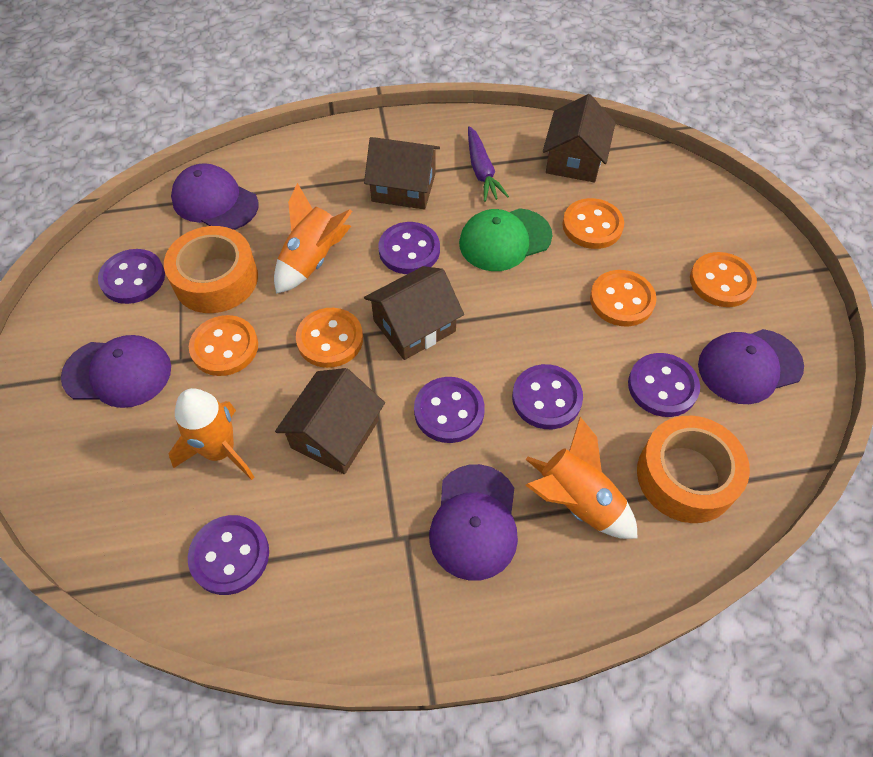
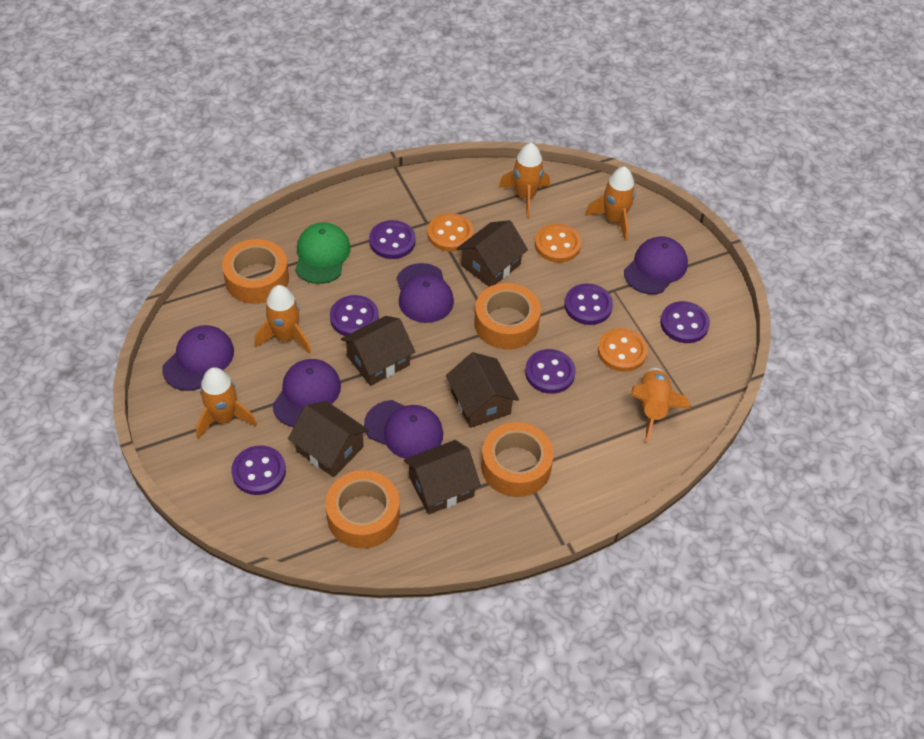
brown house: 4 -> 5
orange button: 5 -> 3
orange rocket: 3 -> 5
orange tape: 2 -> 4
purple cap: 4 -> 5
purple carrot: 1 -> 0

